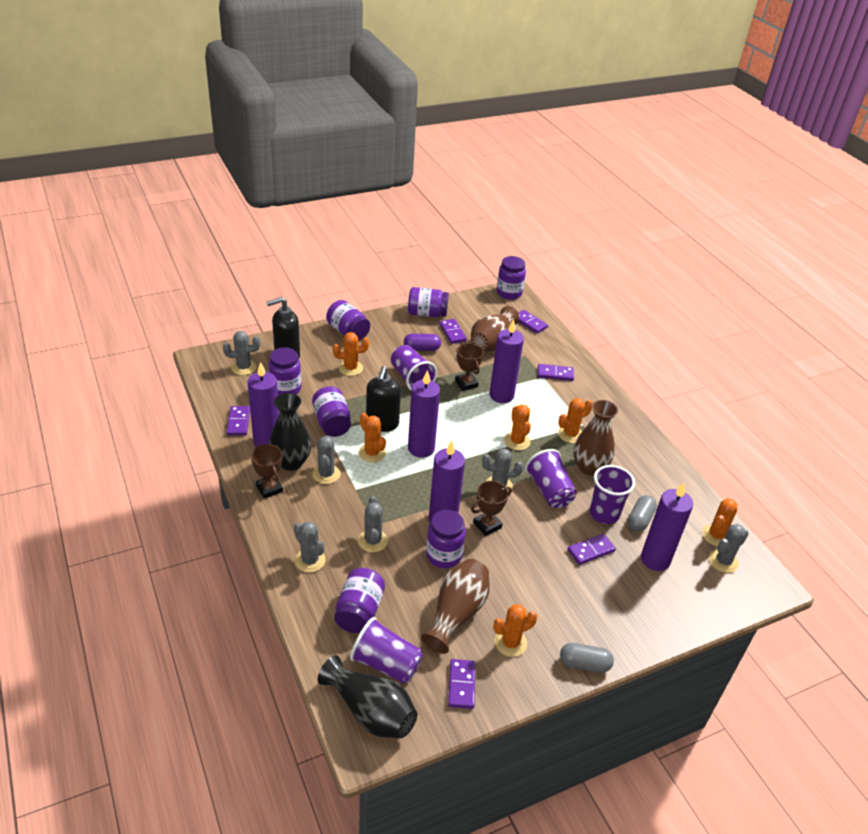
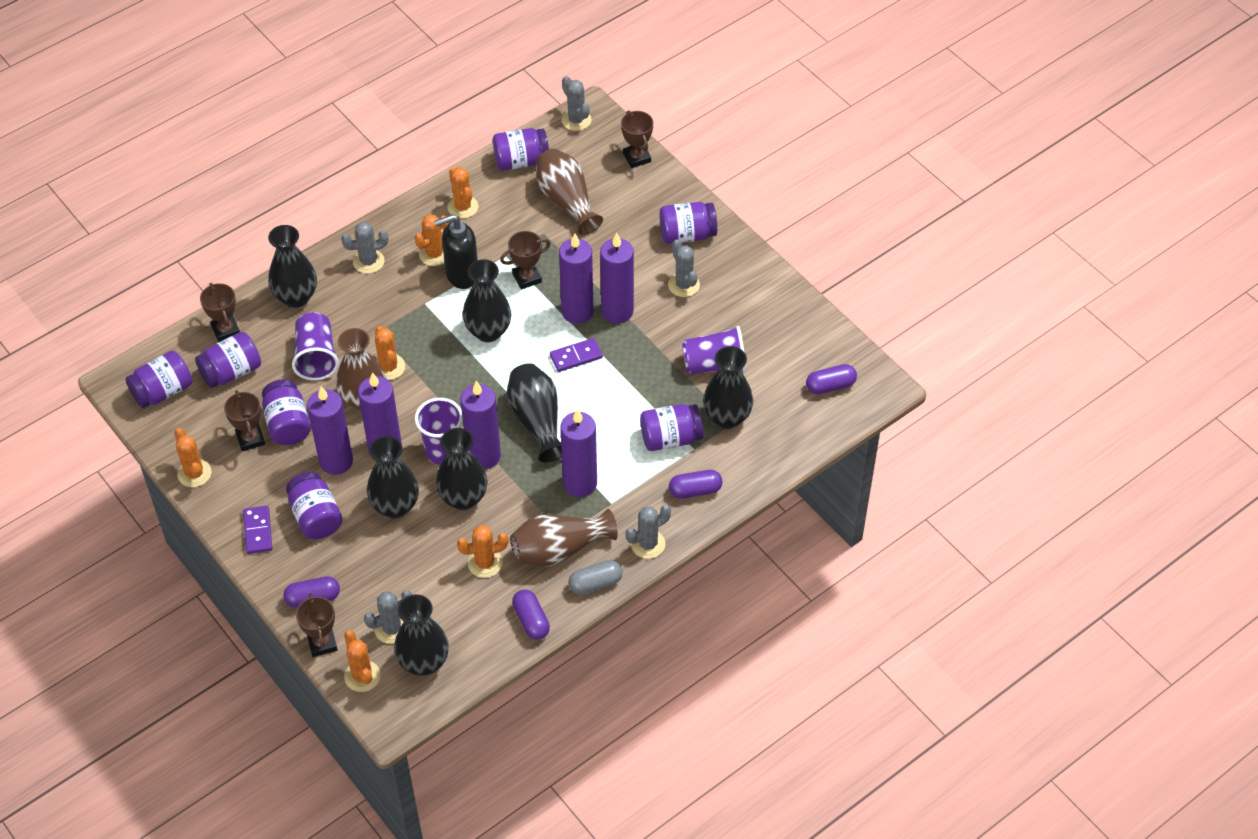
black soap dispenser: 2 -> 1
black vase: 2 -> 7
brown trophy: 3 -> 5
grey cactus: 6 -> 5
grey capsule: 2 -> 1
purple candle: 5 -> 6
purple capsule: 1 -> 4
purple cup: 4 -> 3
purple domino: 6 -> 2

